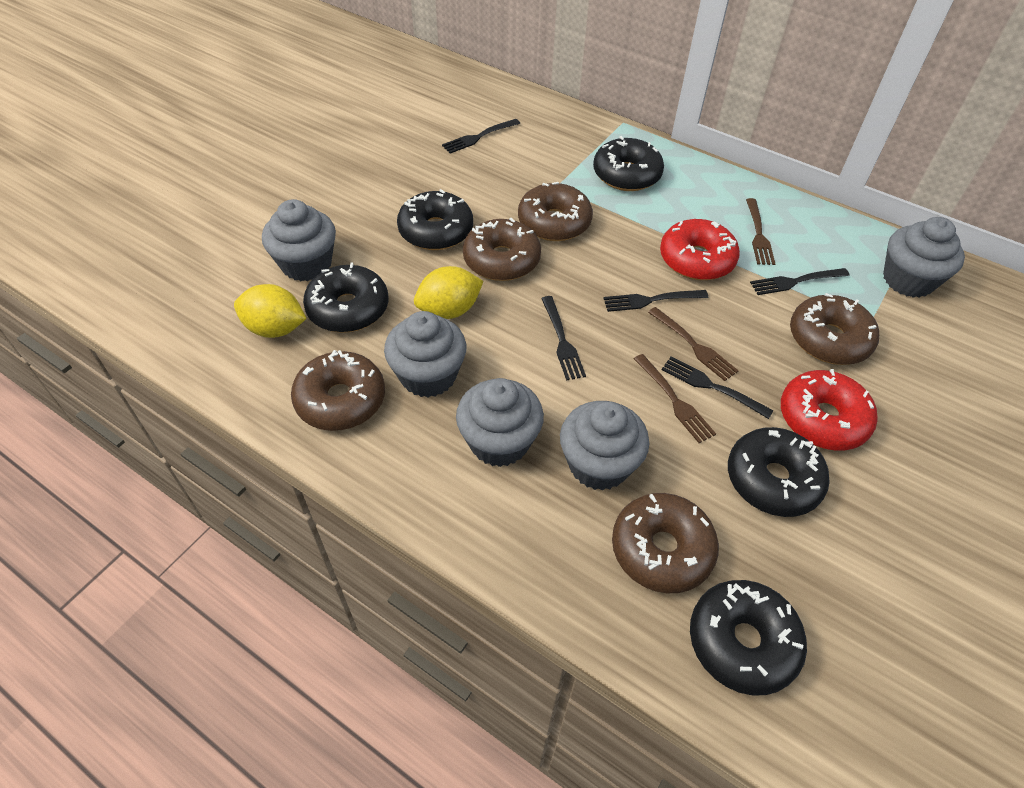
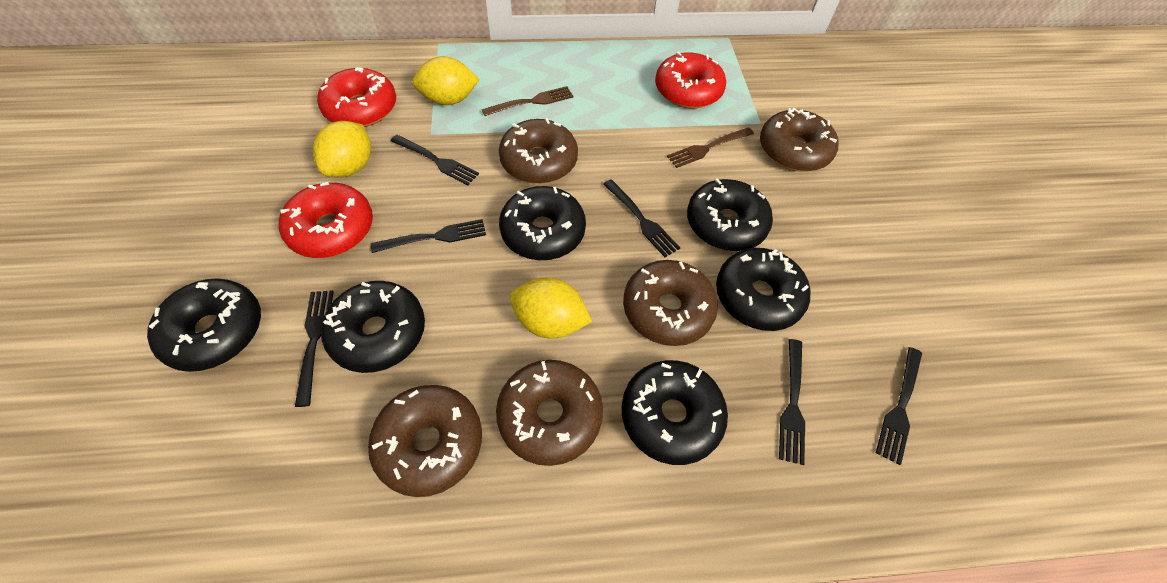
black donut: 5 -> 6
black fork: 5 -> 6
brown fork: 3 -> 2
grey cupcake: 5 -> 0
red donut: 2 -> 3
yellow lemon: 2 -> 3

